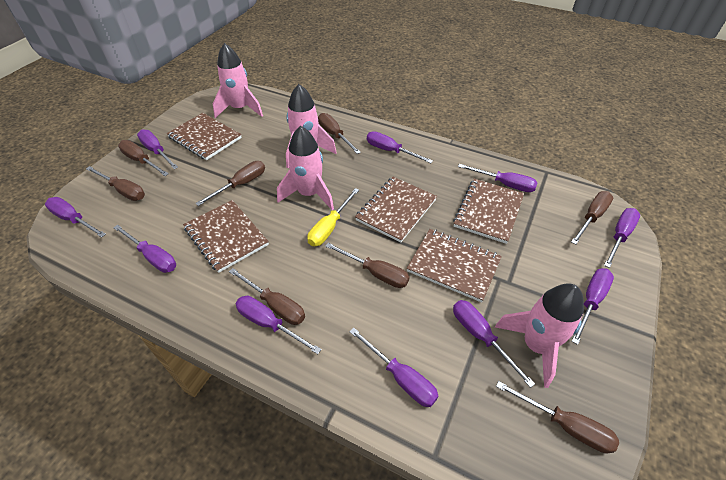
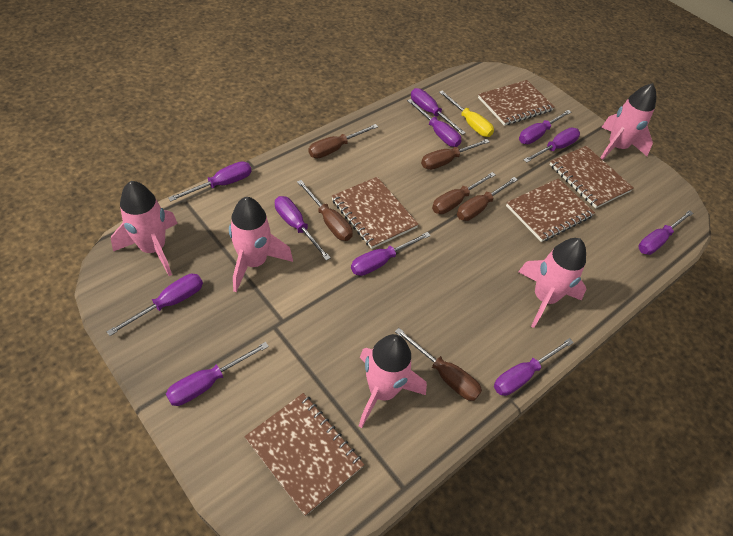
brown screwdriver: 8 -> 6
pink rocket: 4 -> 5
purple screwdriver: 10 -> 11

